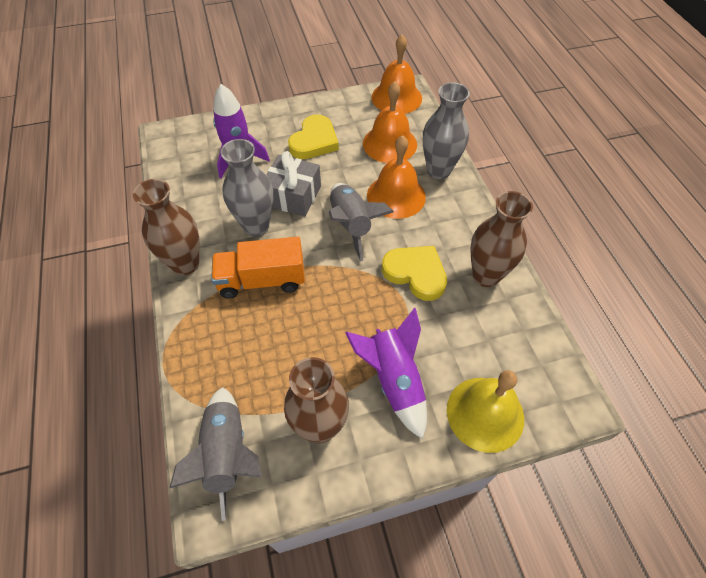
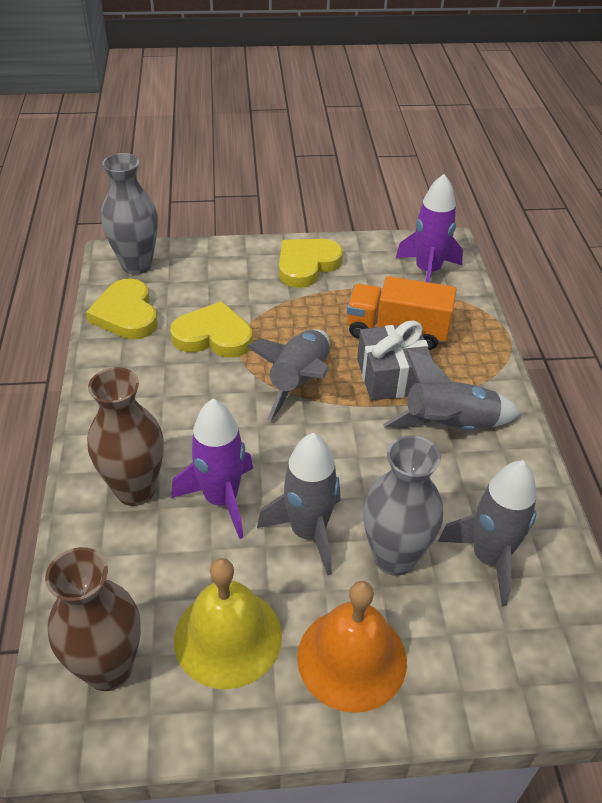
brown vase: 3 -> 2
grey rocket: 2 -> 4
orange bell: 3 -> 1
yellow heart: 2 -> 3

